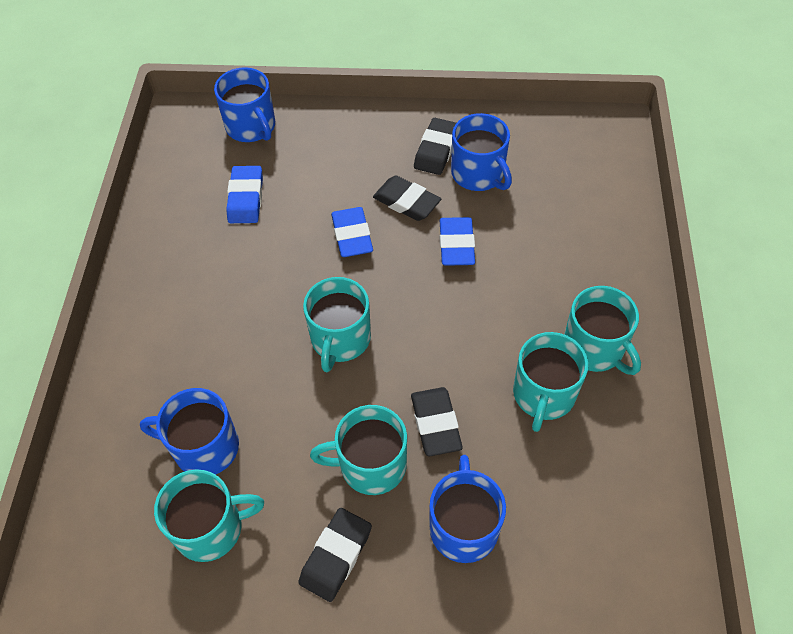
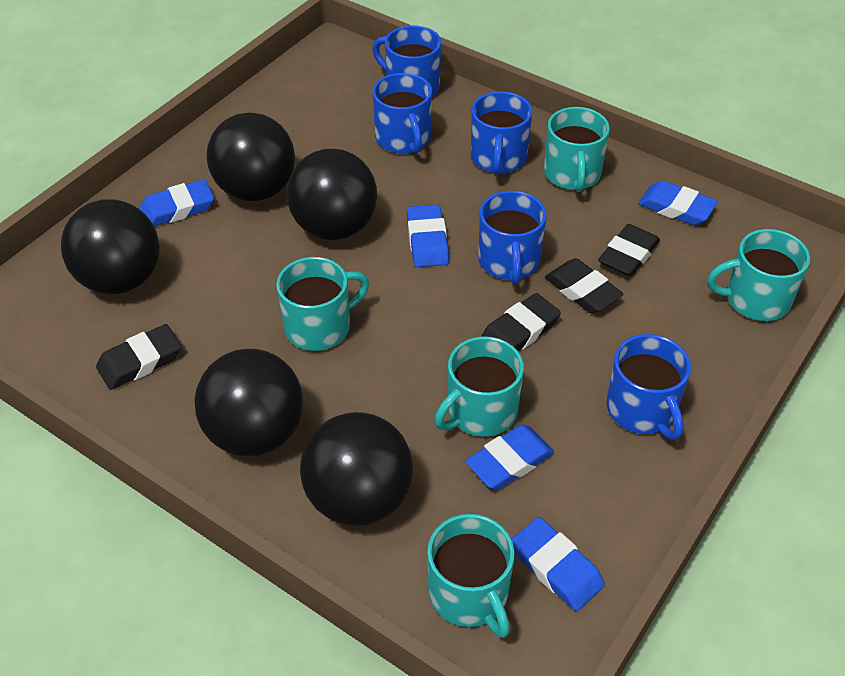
black ball: 0 -> 5
blue eraser: 3 -> 5
blue mug: 4 -> 5

